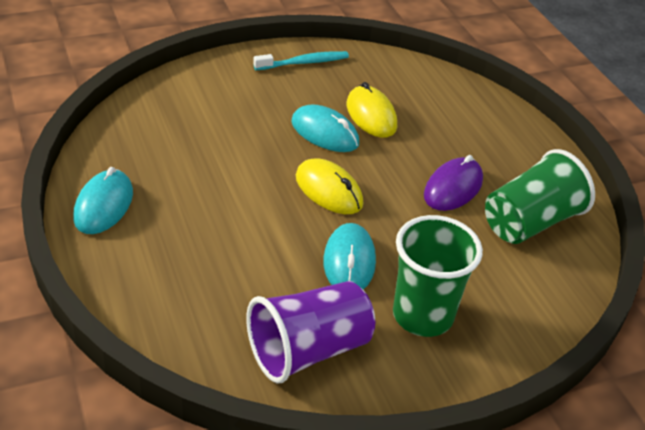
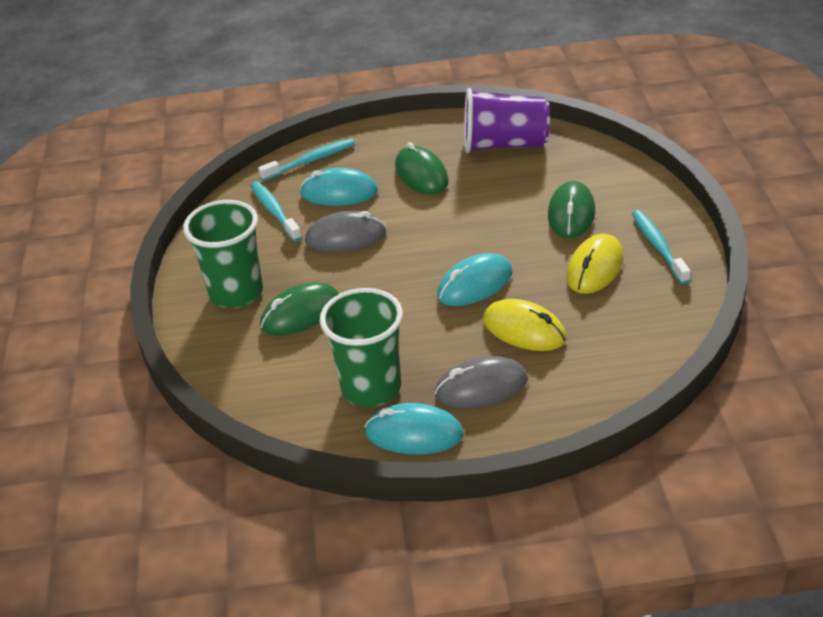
green mouse: 0 -> 3
grey mouse: 0 -> 2
purple mouse: 1 -> 0
turquoise toothbrush: 1 -> 3

